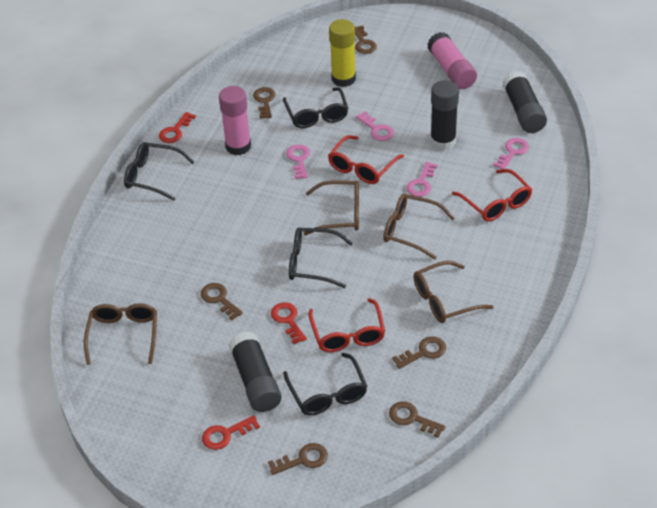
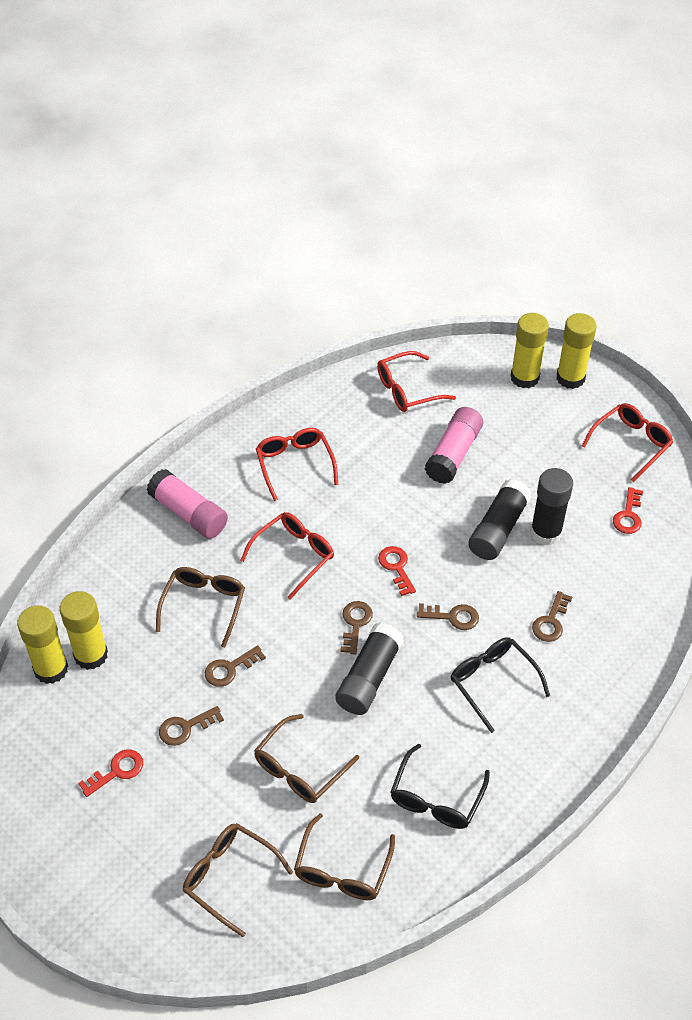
black glasses: 4 -> 2
brown key: 6 -> 5
pink key: 4 -> 0
red glasses: 3 -> 4
yellow glue stick: 1 -> 4

